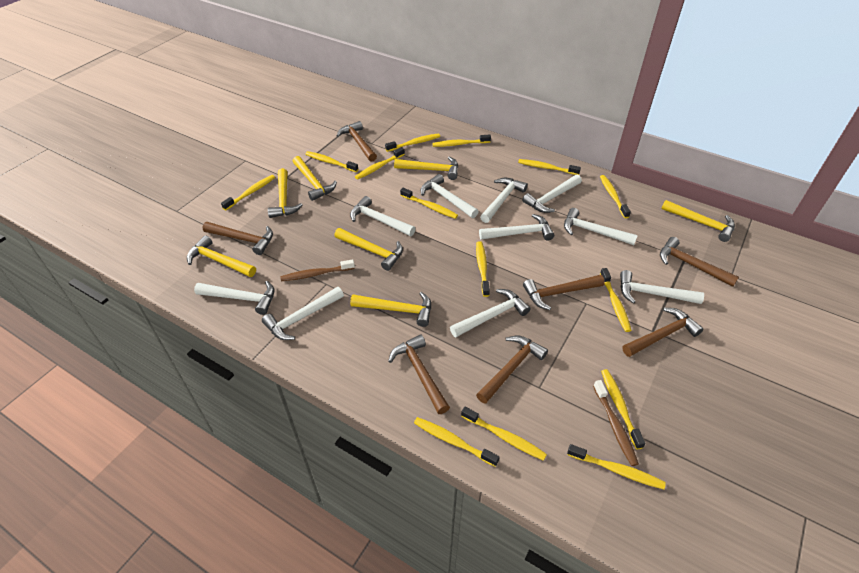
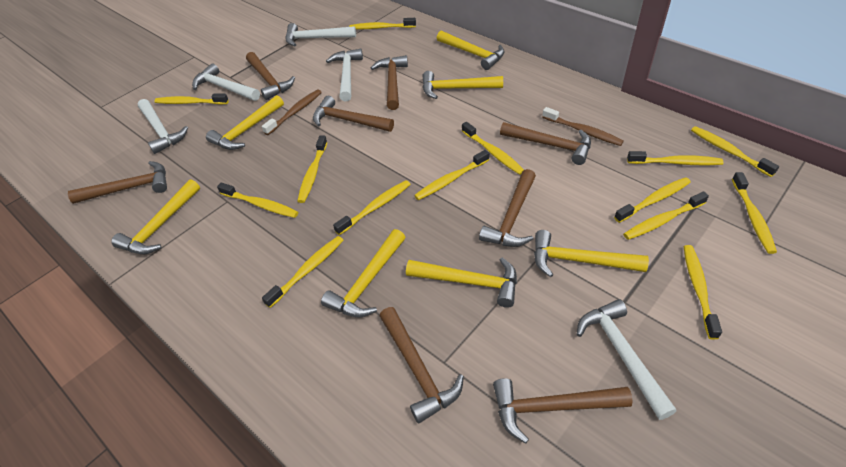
brown hammer: 7 -> 8
white hammer: 10 -> 5

